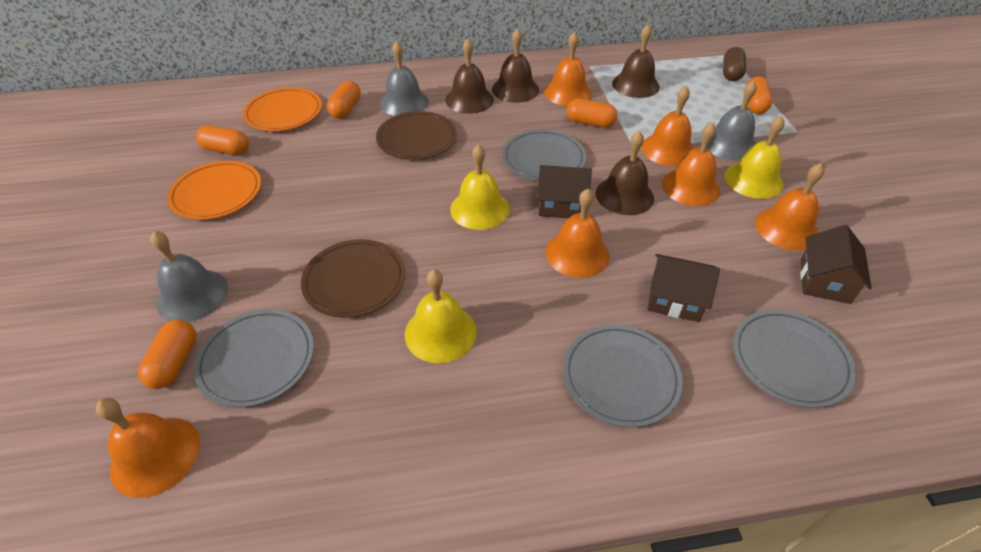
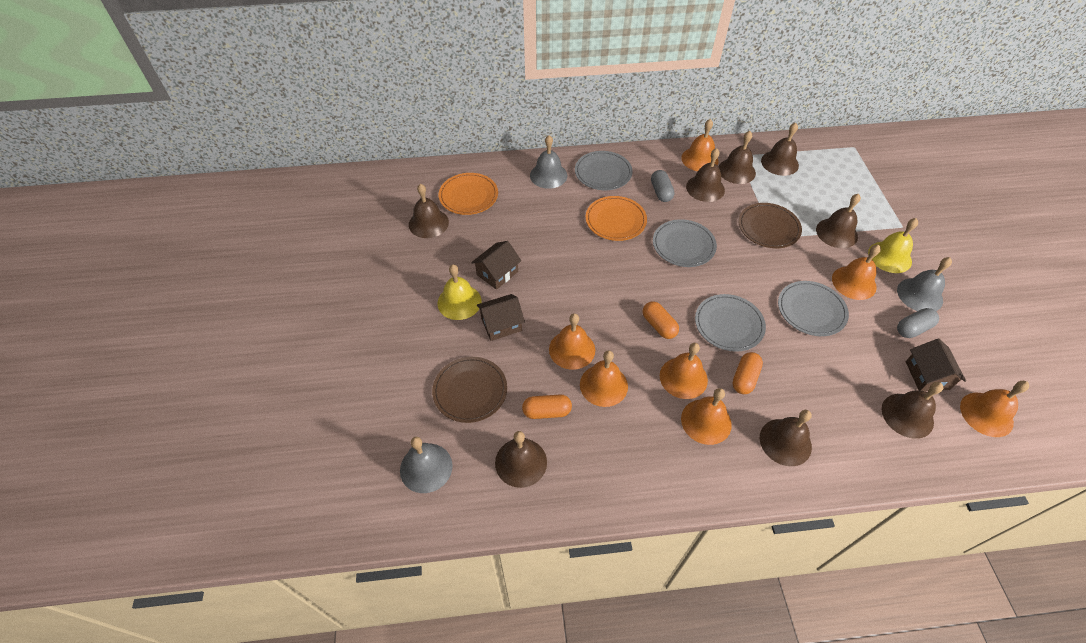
brown bell: 4 -> 8
brown capsule: 1 -> 0
grey capsule: 0 -> 2
orange bell: 6 -> 7
orange capsule: 5 -> 3
yellow bell: 3 -> 2

